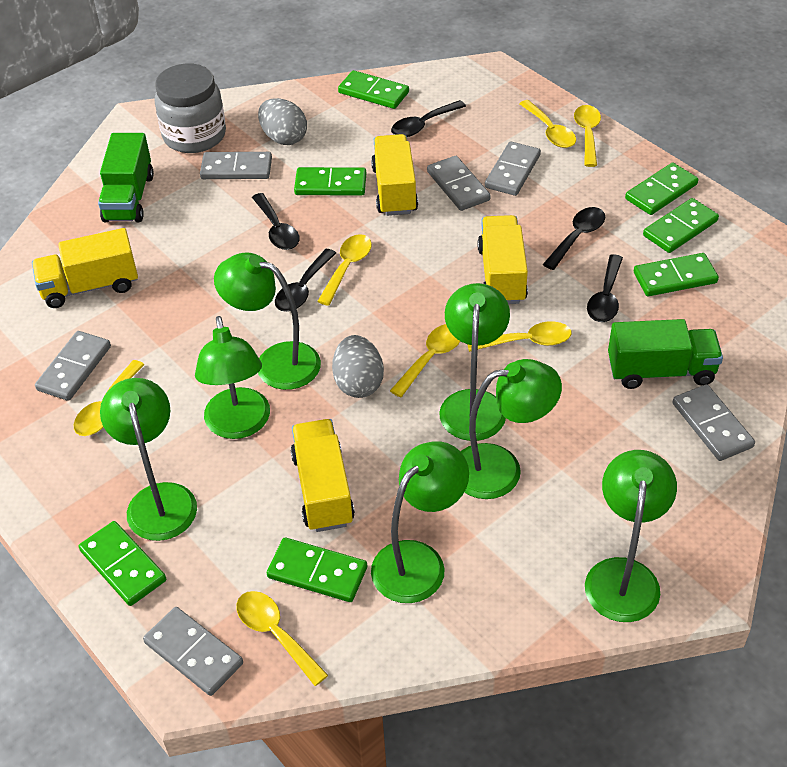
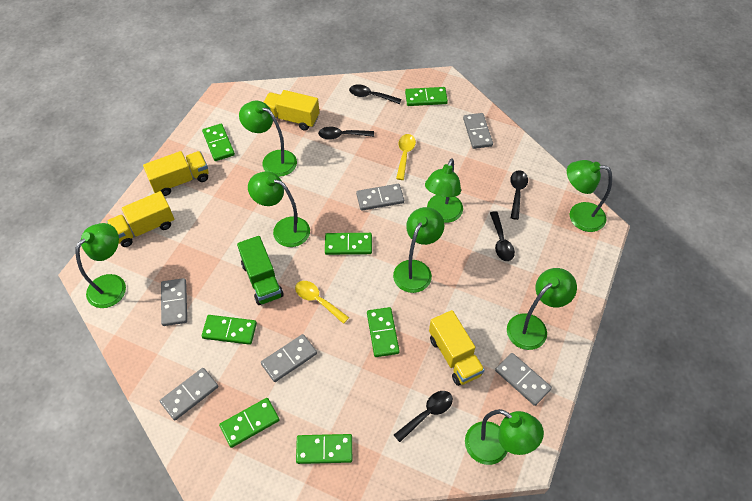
green lamp: 7 -> 8
green truck: 2 -> 1
grey egg: 2 -> 0
grey jar: 1 -> 0
yellow spoon: 7 -> 2

